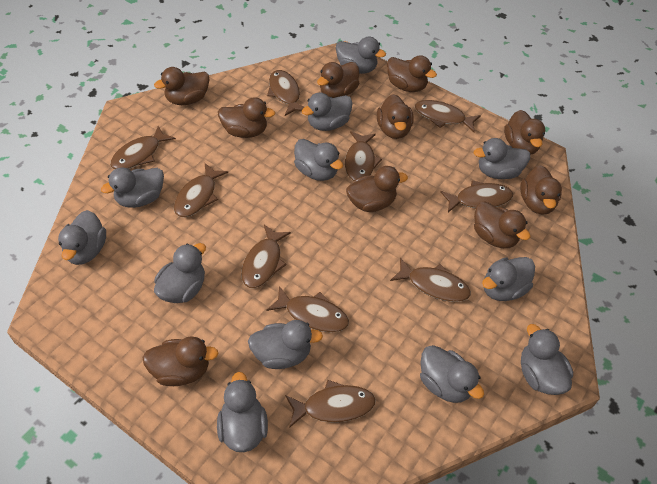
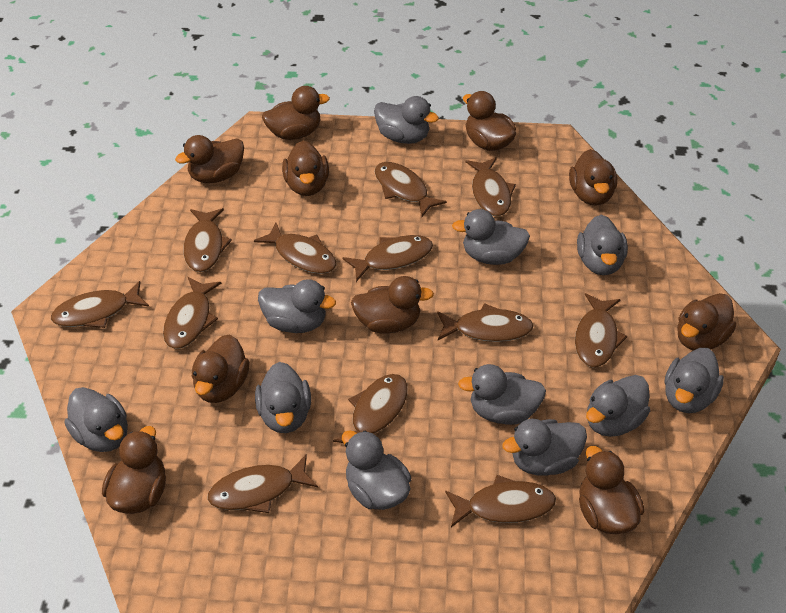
brown fish: 10 -> 12
grey duck: 12 -> 11

